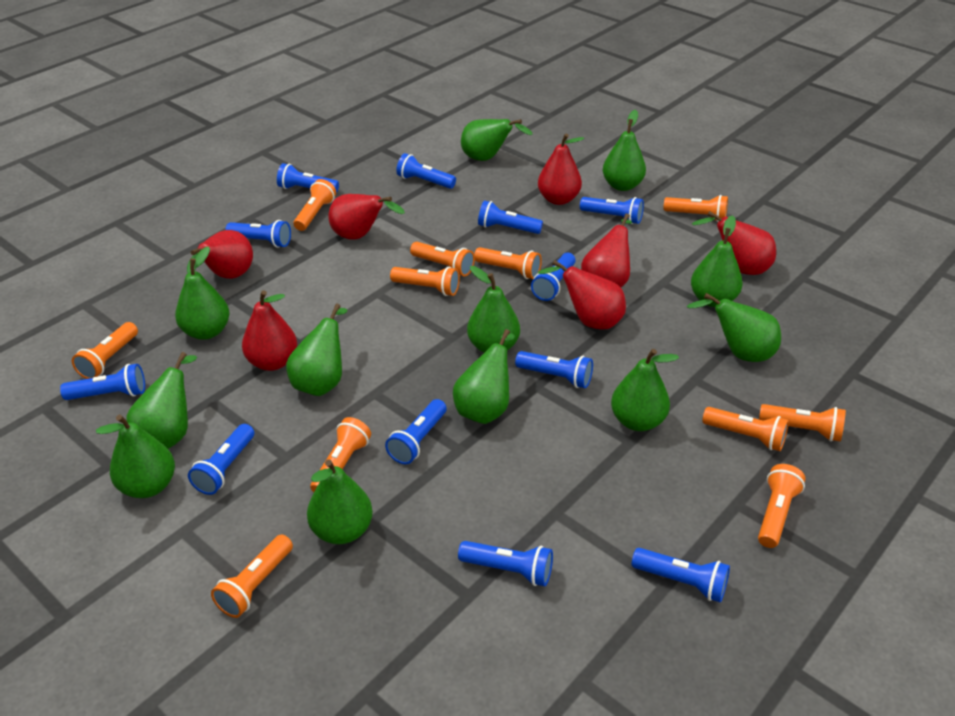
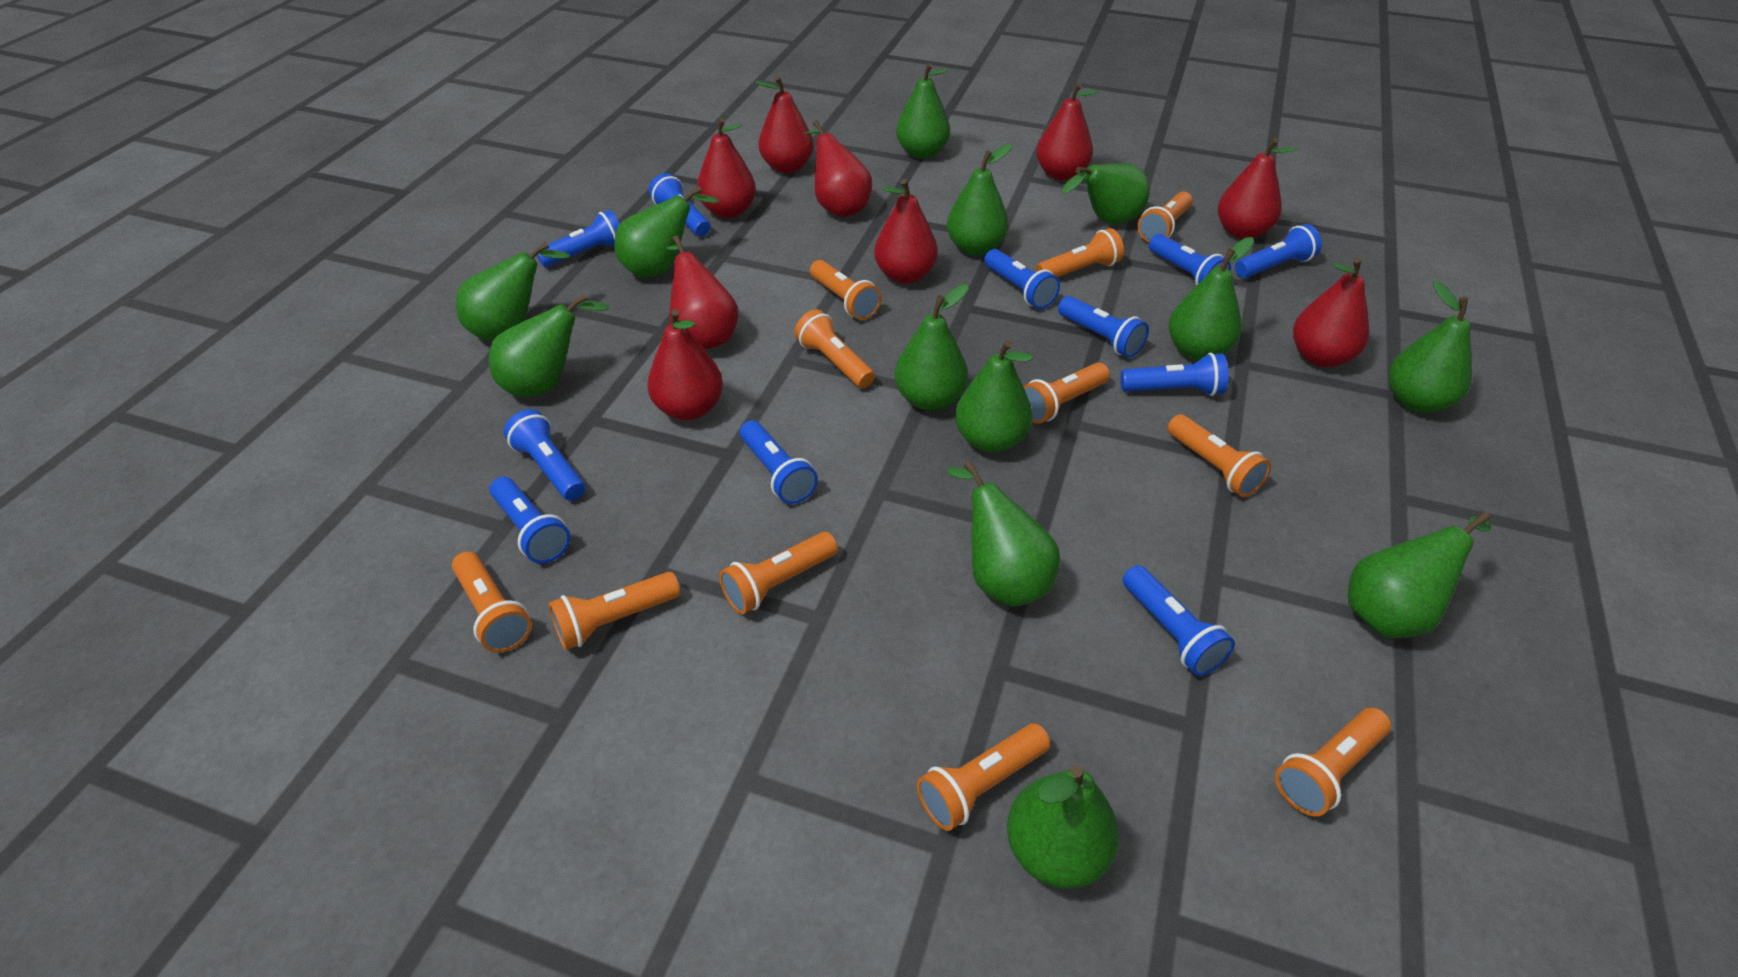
blue flashlight: 12 -> 11
green pear: 12 -> 13
red pear: 7 -> 9

